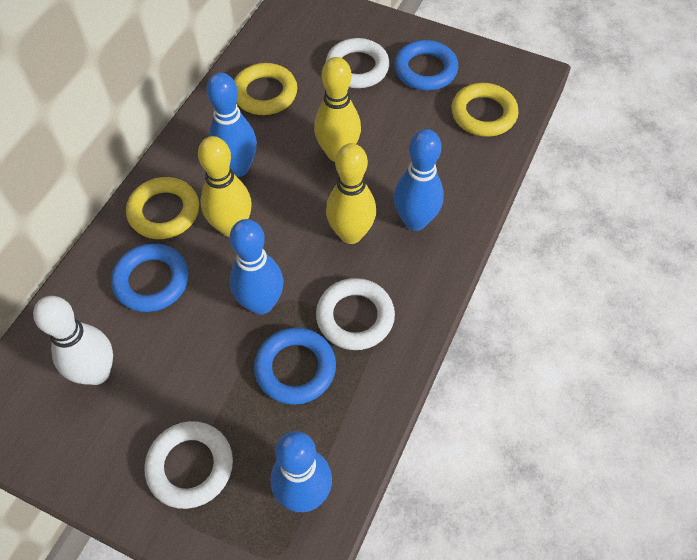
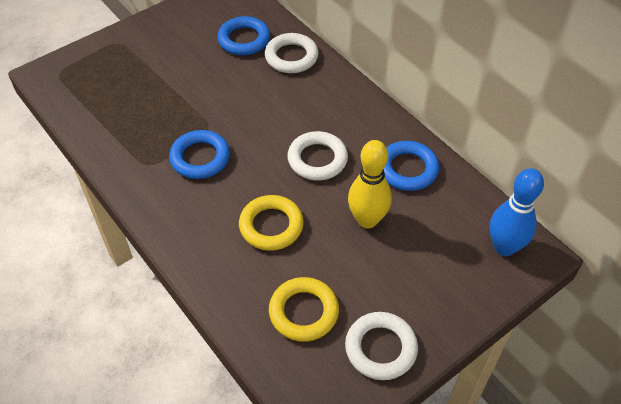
blue bowling pin: 4 -> 1
white bowling pin: 1 -> 0
yellow bowling pin: 3 -> 1
yellow ring: 3 -> 2

